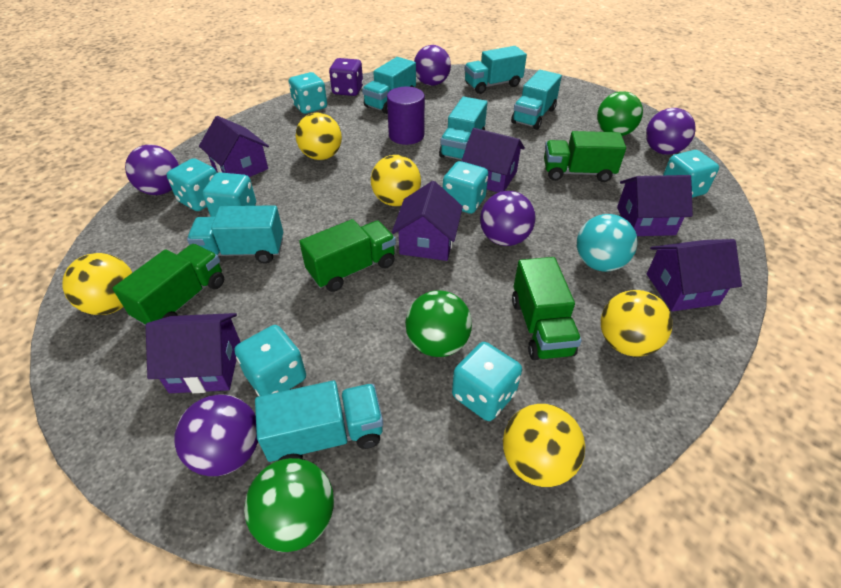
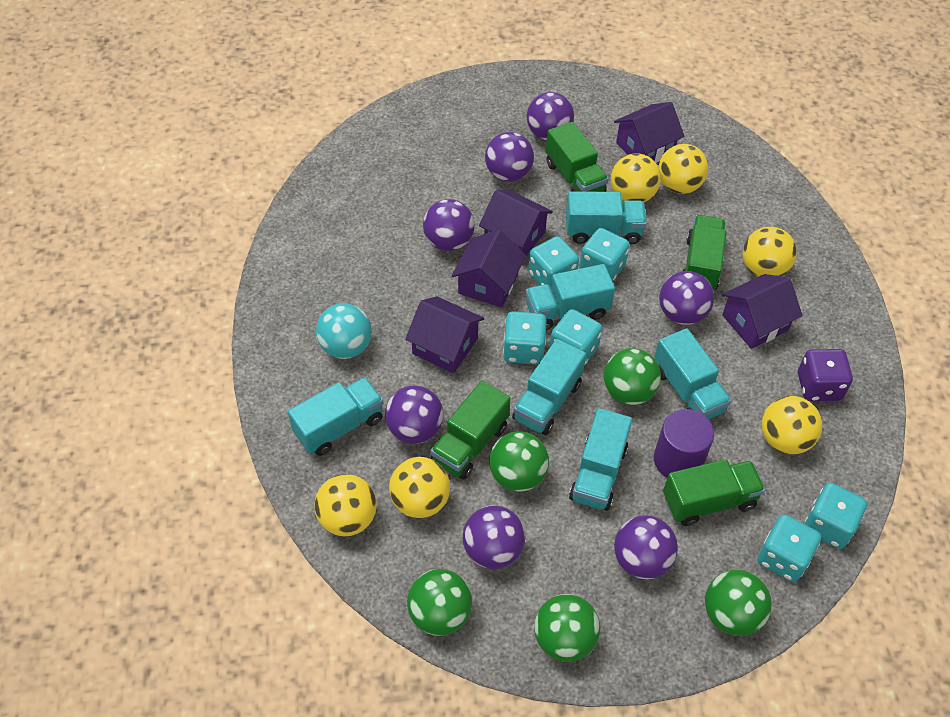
green ball: 3 -> 5
purple ball: 5 -> 7
purple house: 6 -> 5
turquoise dice: 7 -> 6
yellow ball: 5 -> 6

